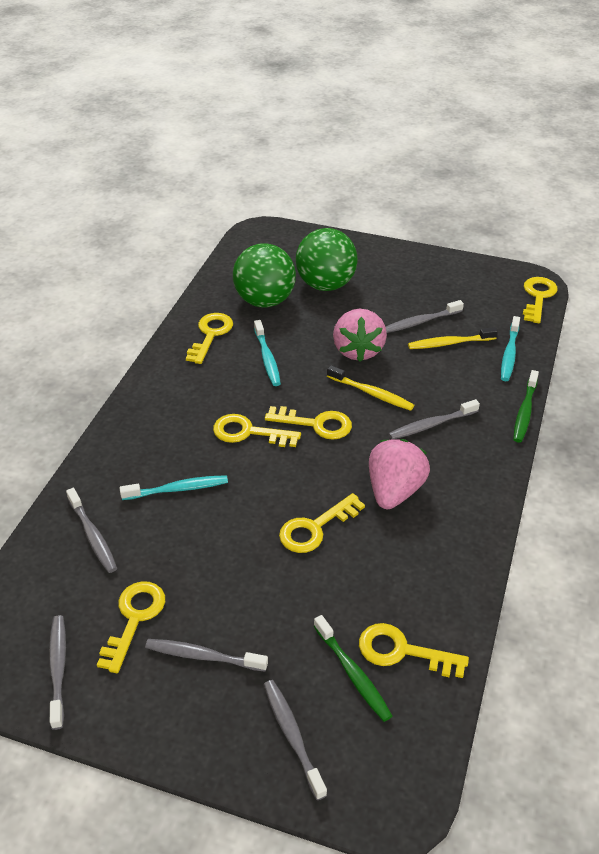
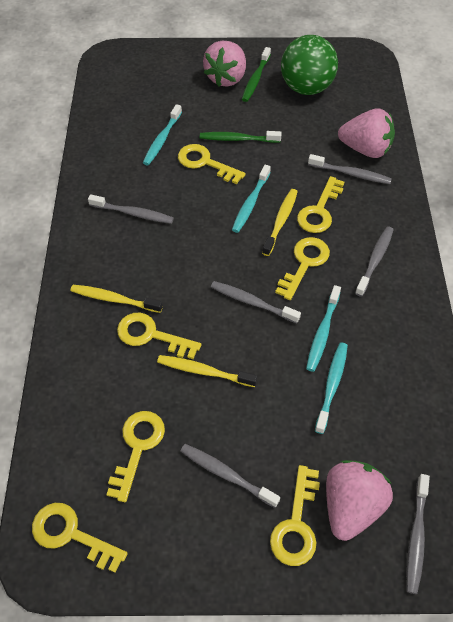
green ball: 2 -> 1
pink strawberry: 2 -> 3
turquoise toothbrush: 3 -> 4
yellow toothbrush: 2 -> 3

